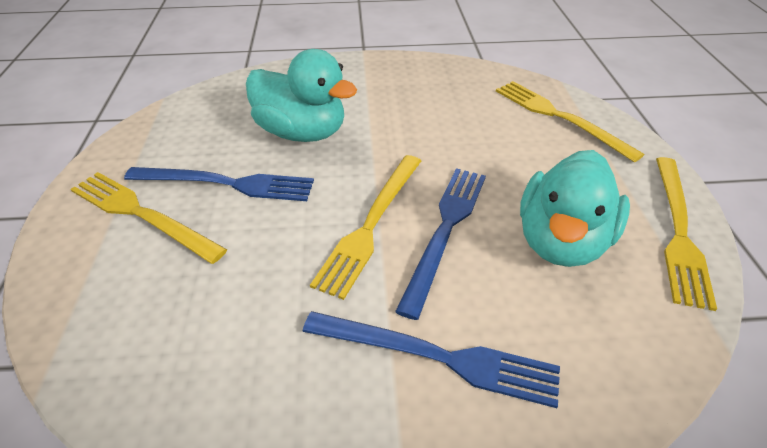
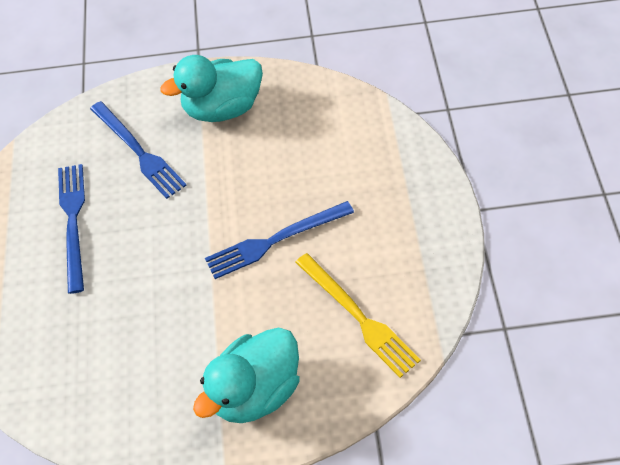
yellow fork: 4 -> 1

